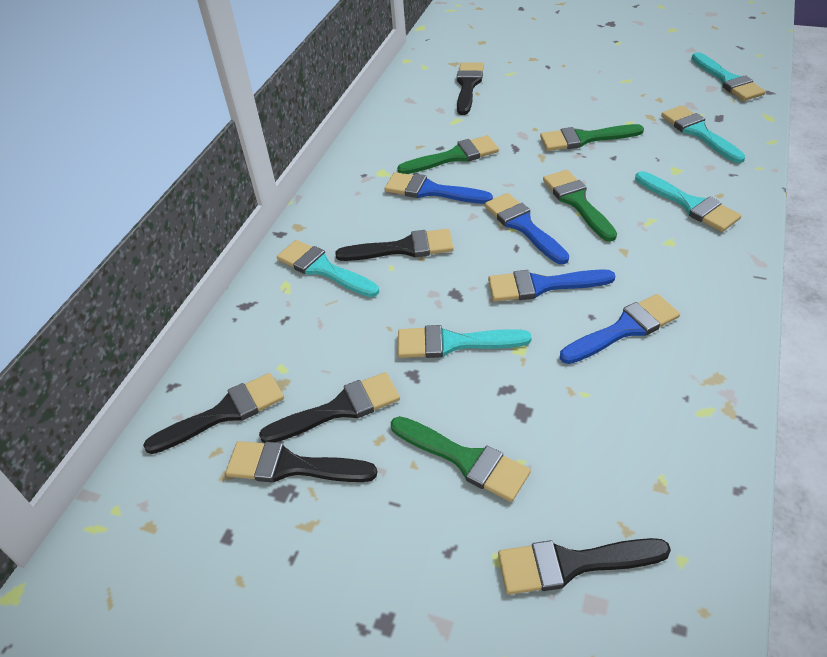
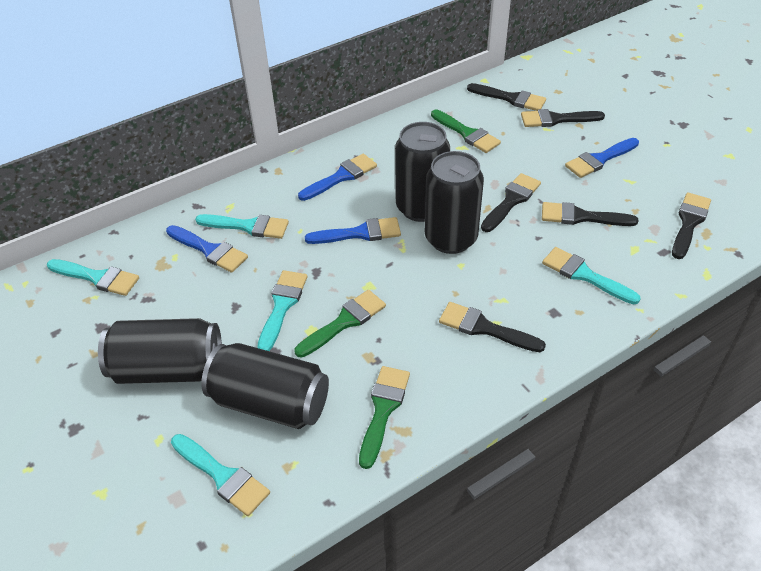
black can: 0 -> 4
green brush: 4 -> 3

